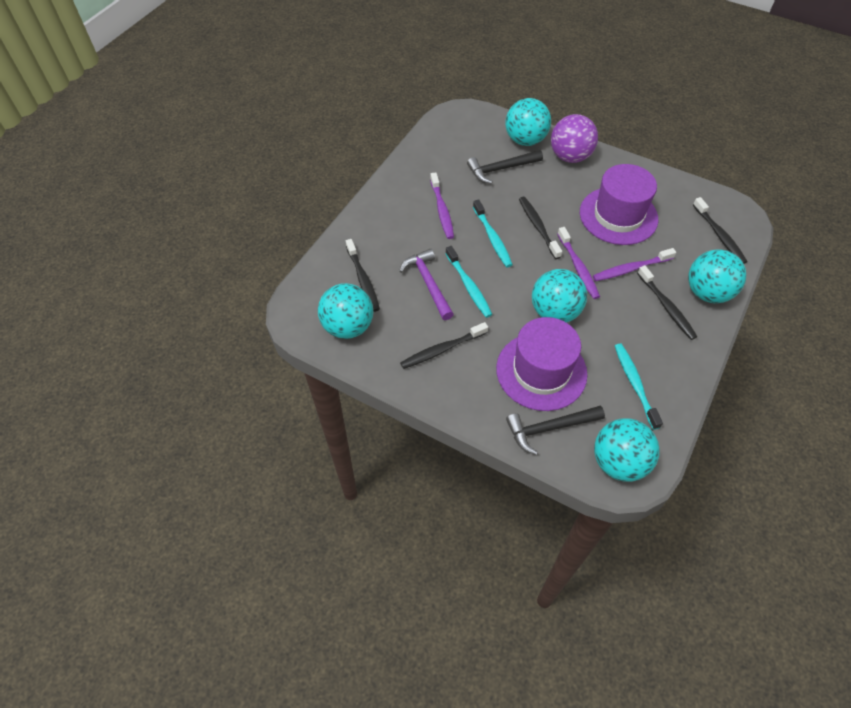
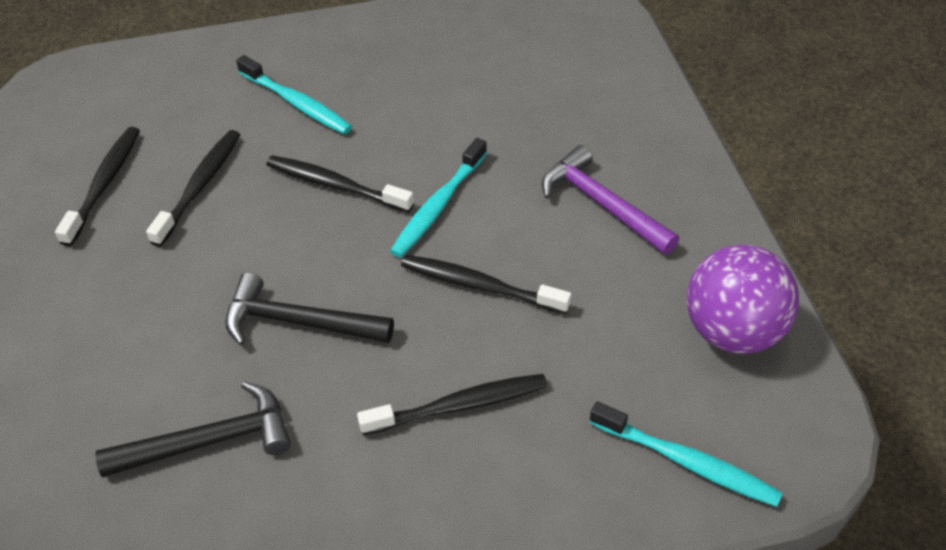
purple hat: 2 -> 0
purple toothbrush: 3 -> 0
turquoise ball: 5 -> 0

